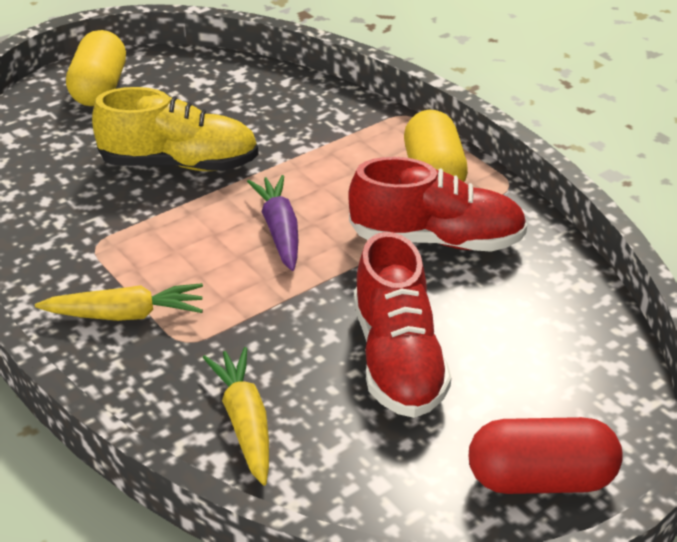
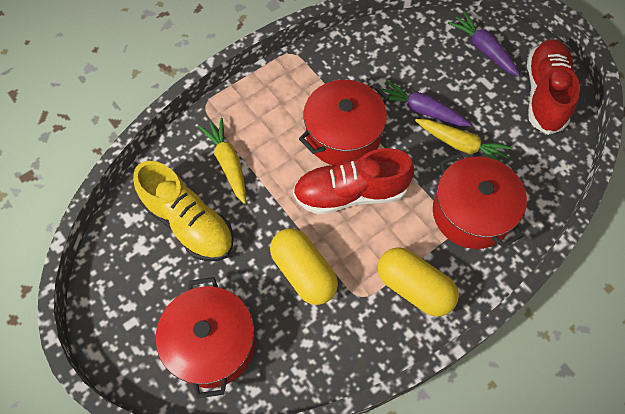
purple carrot: 1 -> 2
red capsule: 1 -> 0
red pot: 0 -> 3

